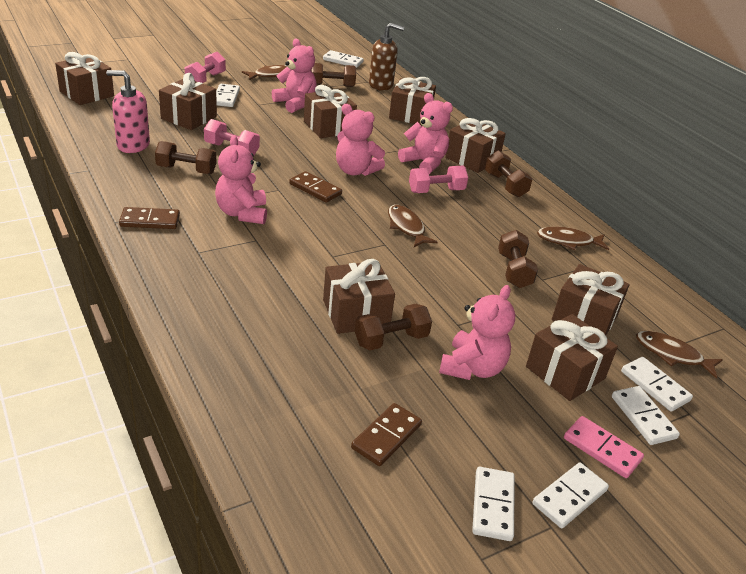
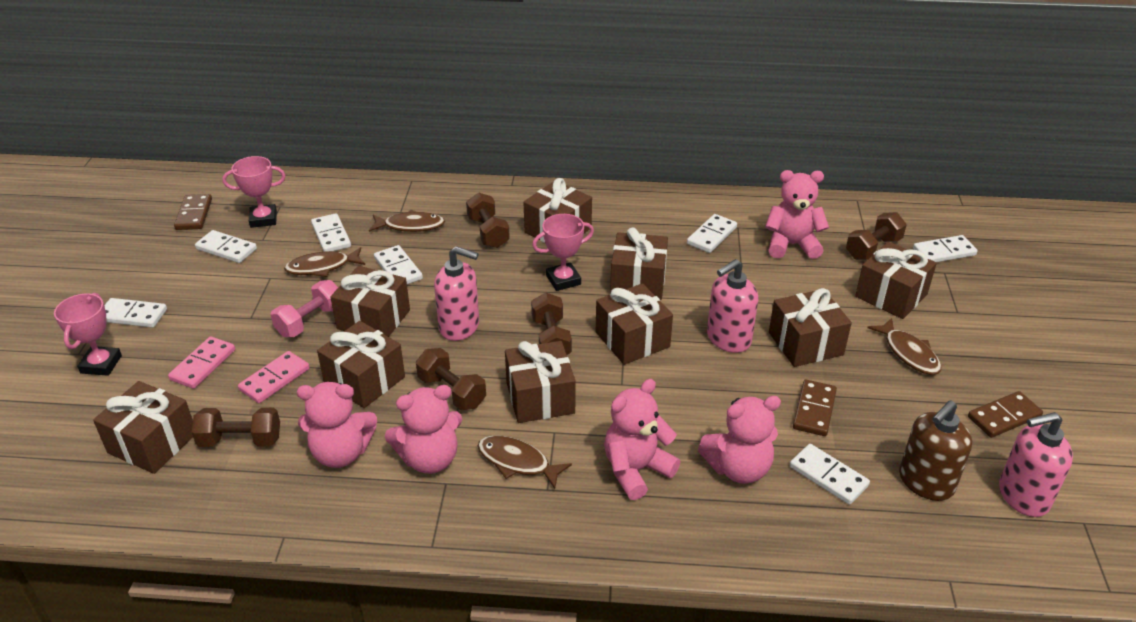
brown gift: 8 -> 9
pink domino: 1 -> 2
pink dumbbell: 3 -> 1
pink soap dispenser: 1 -> 3
pink trophy: 0 -> 3
white domino: 6 -> 7

